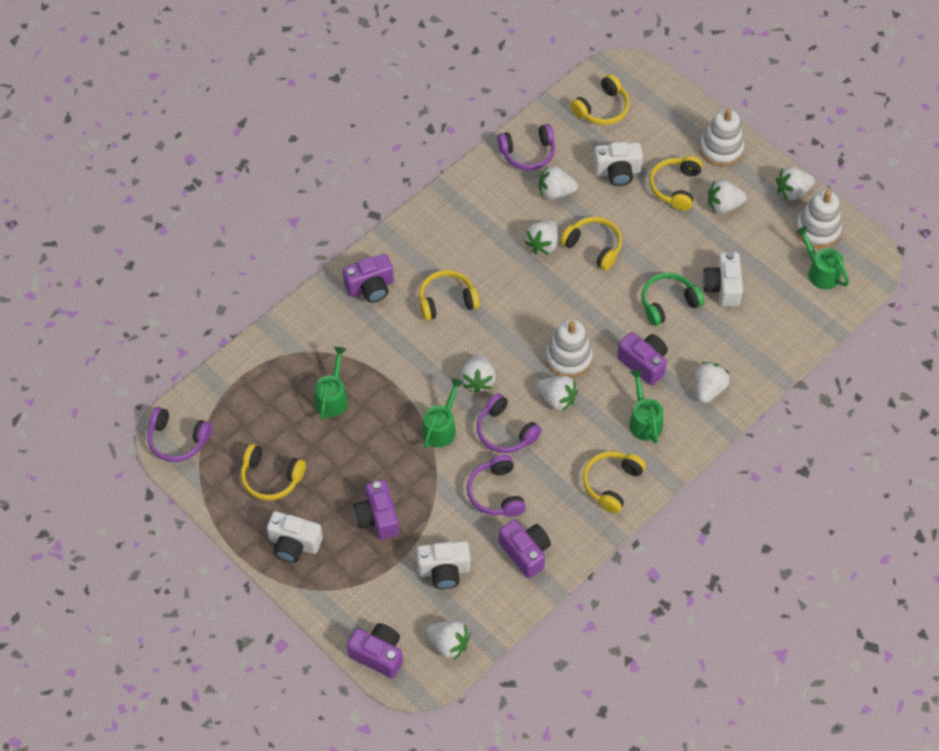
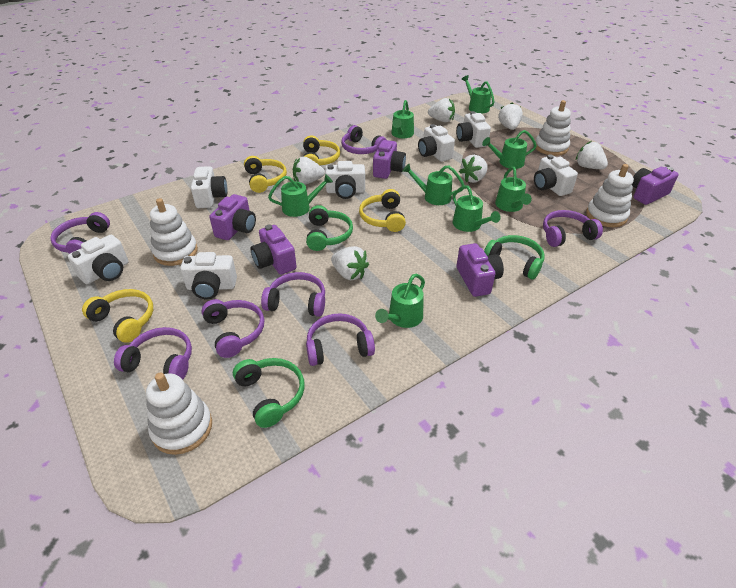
green headphones: 1 -> 3
green watering can: 4 -> 8
purple headphones: 4 -> 7
white camera: 4 -> 7
white stacking toy: 3 -> 4
white strawberry: 8 -> 6
yellow headphones: 6 -> 4

